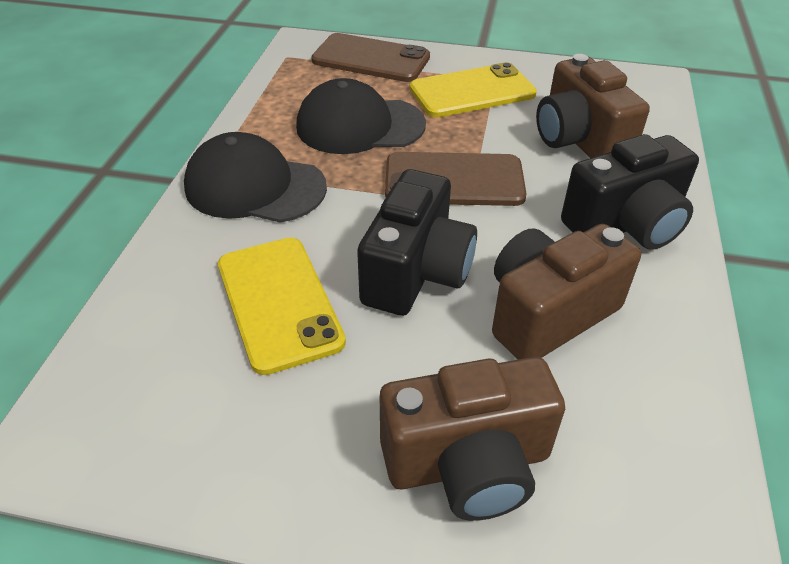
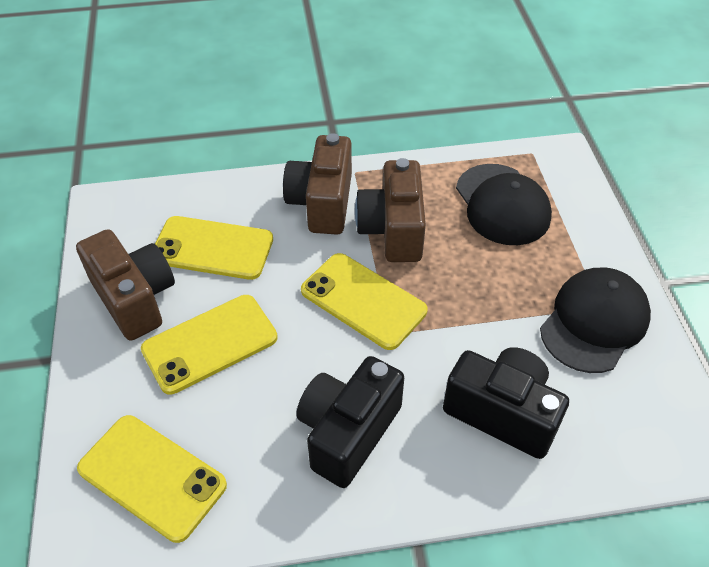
brown phone: 2 -> 0
yellow phone: 2 -> 4

